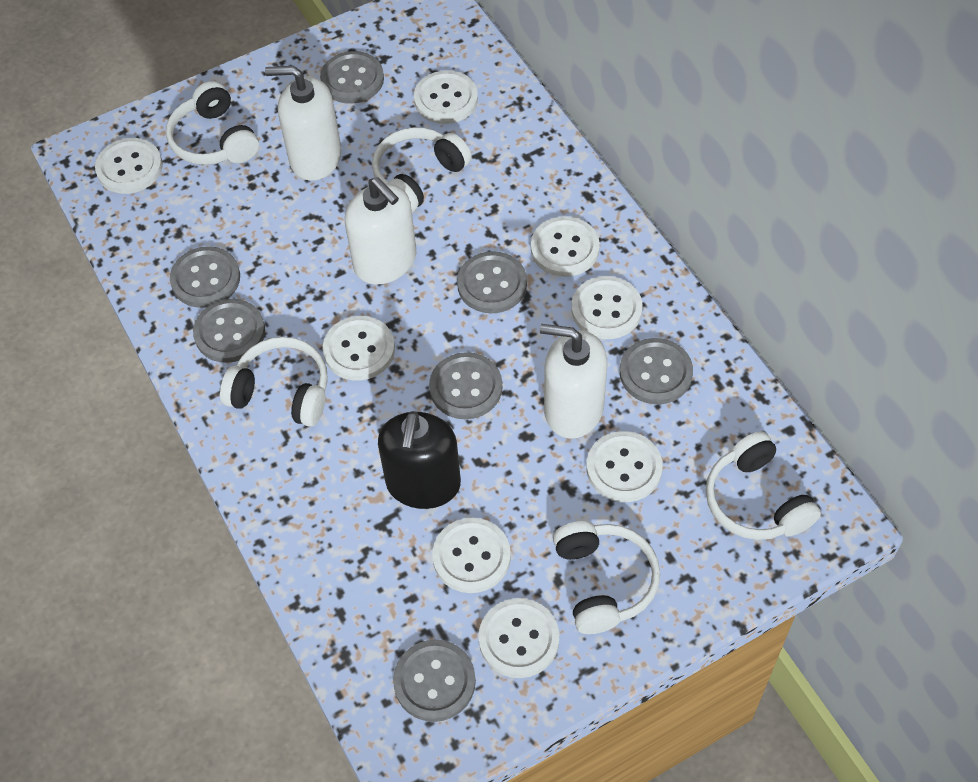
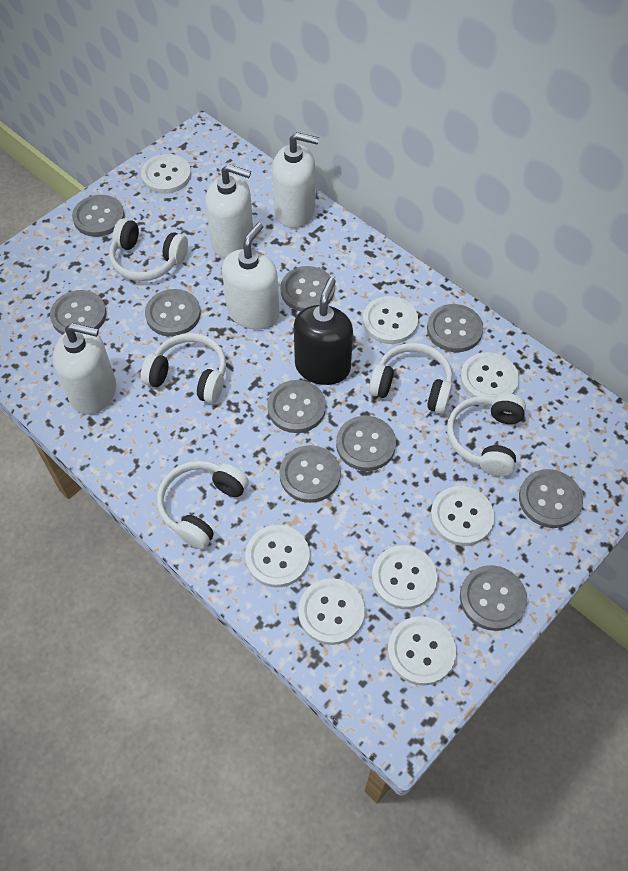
grey button: 7 -> 10
white soap dispenser: 3 -> 4

